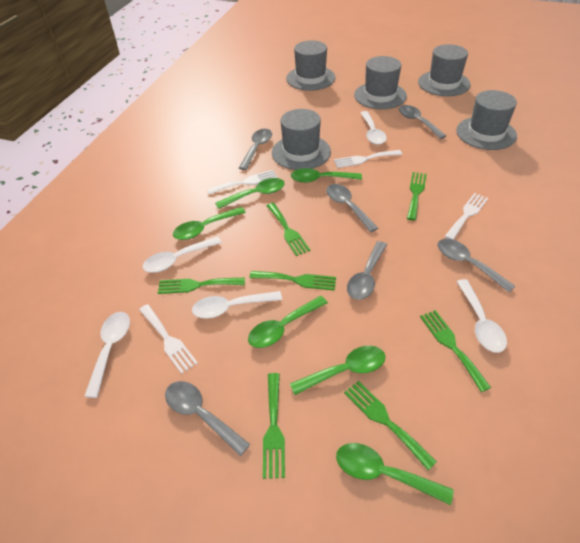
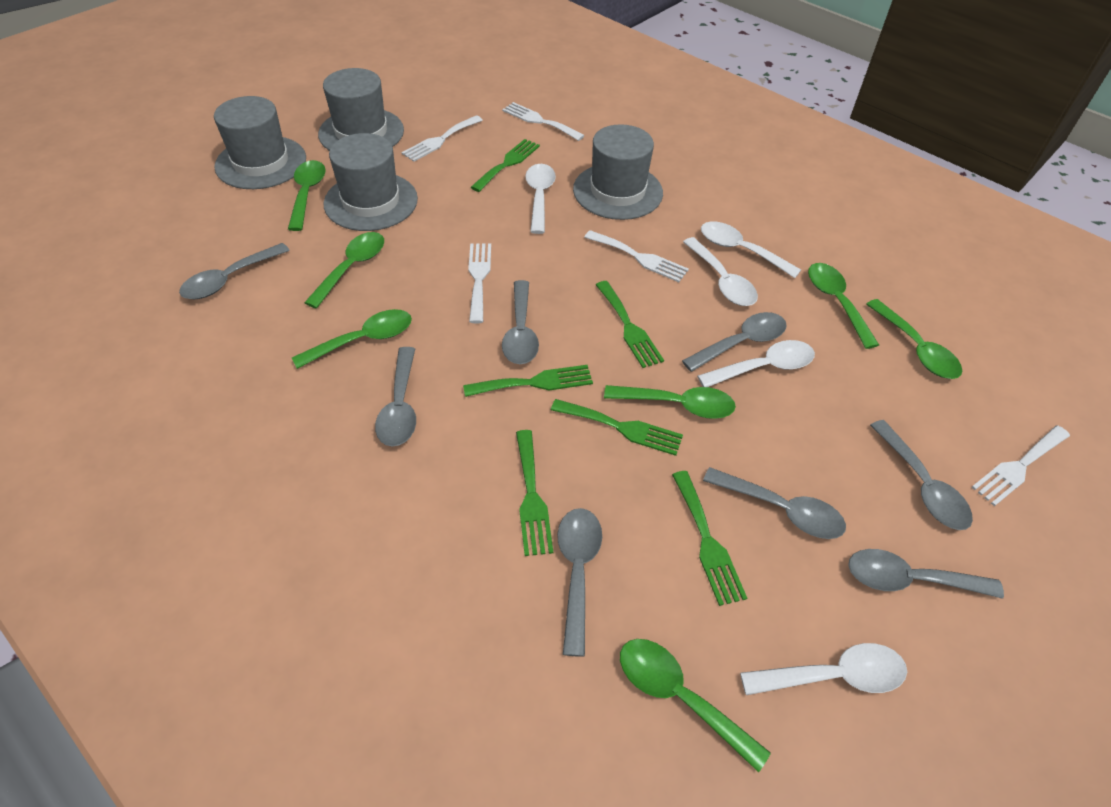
green fork: 7 -> 6
green spoon: 6 -> 7
grey hat: 5 -> 4
grey spoon: 6 -> 8
white fork: 4 -> 5

